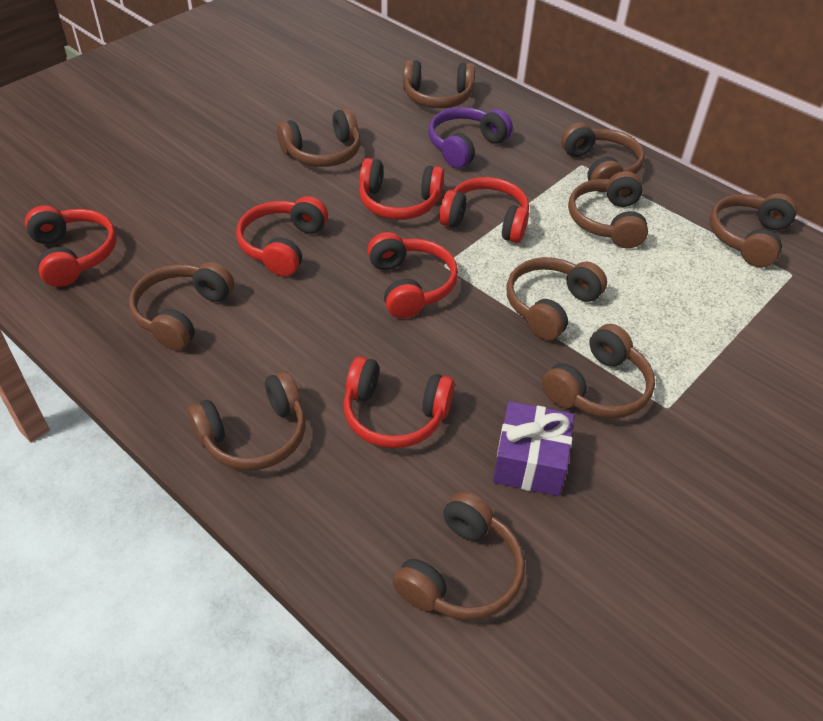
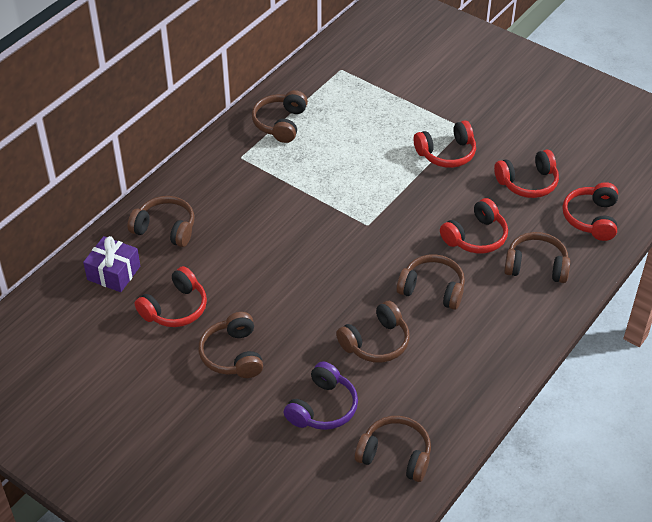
brown headphones: 10 -> 7
red headphones: 6 -> 5

